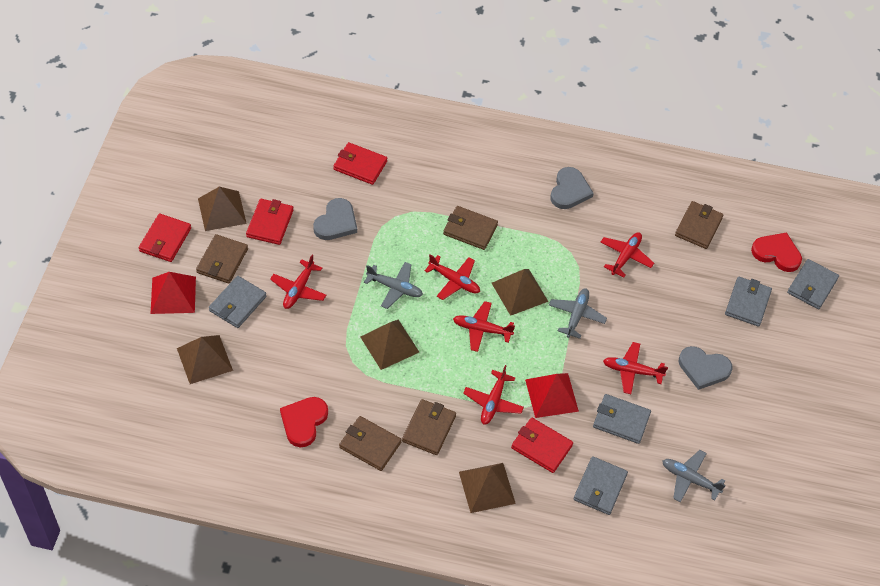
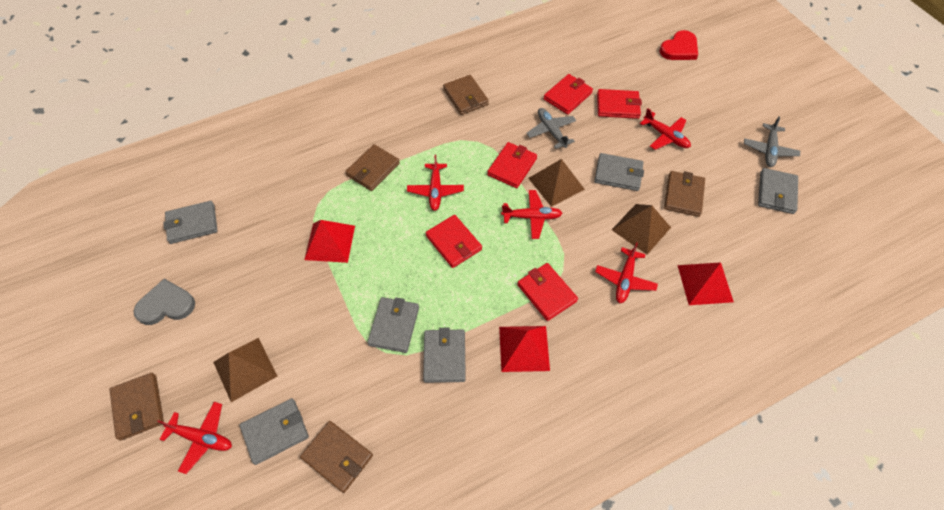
brown pyramid: 5 -> 3
grey heart: 3 -> 1
grey plane: 3 -> 2
grey wallet: 5 -> 6
red heart: 2 -> 1
red plane: 6 -> 5
red pyramid: 2 -> 3
red wallet: 4 -> 5

